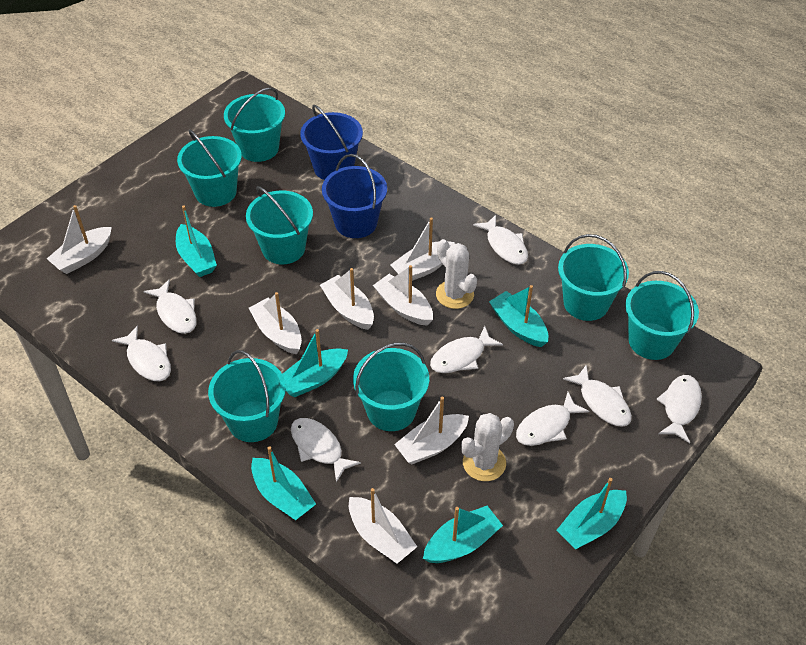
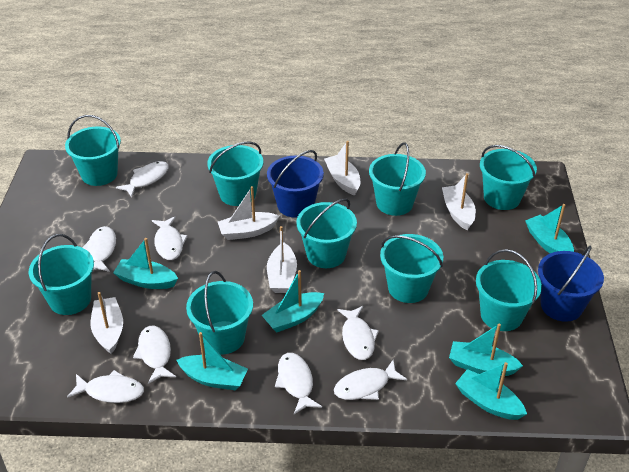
turquoise bucket: 7 -> 9
white boat: 7 -> 5
white cactus: 2 -> 0

